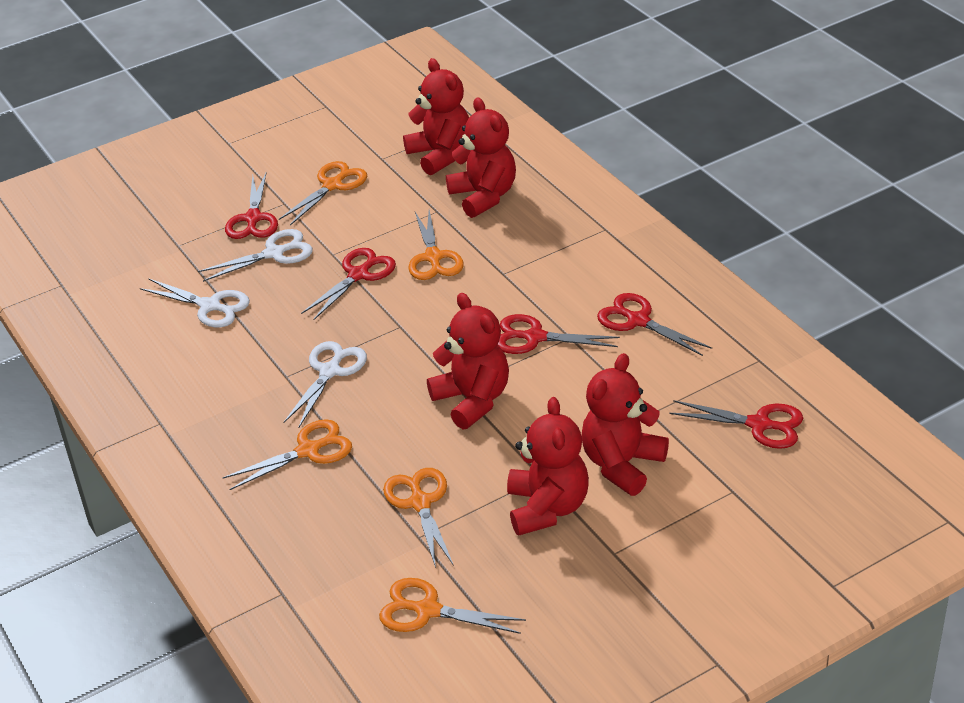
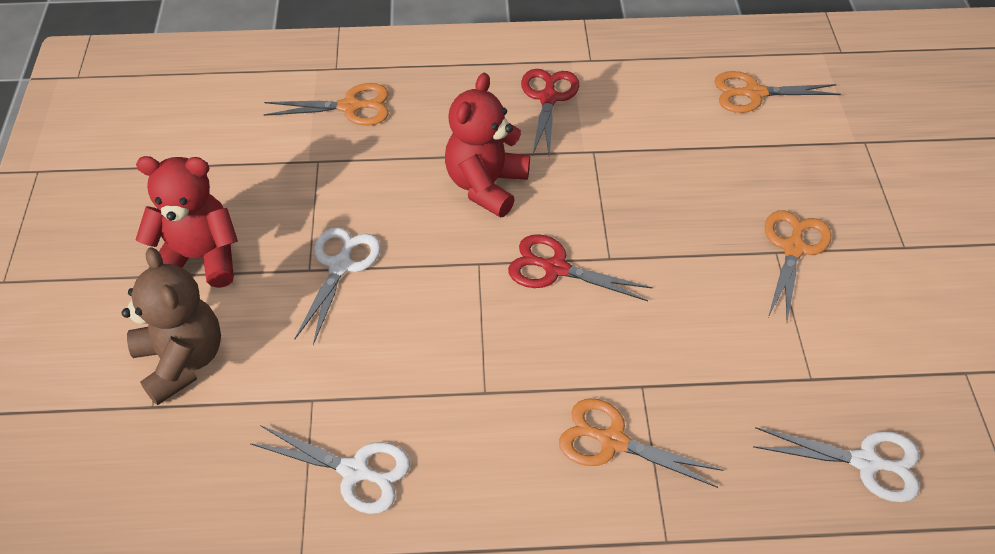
brown teddy bear: 0 -> 1
orange scissors: 5 -> 4
red scissors: 5 -> 2
red teddy bear: 5 -> 2

